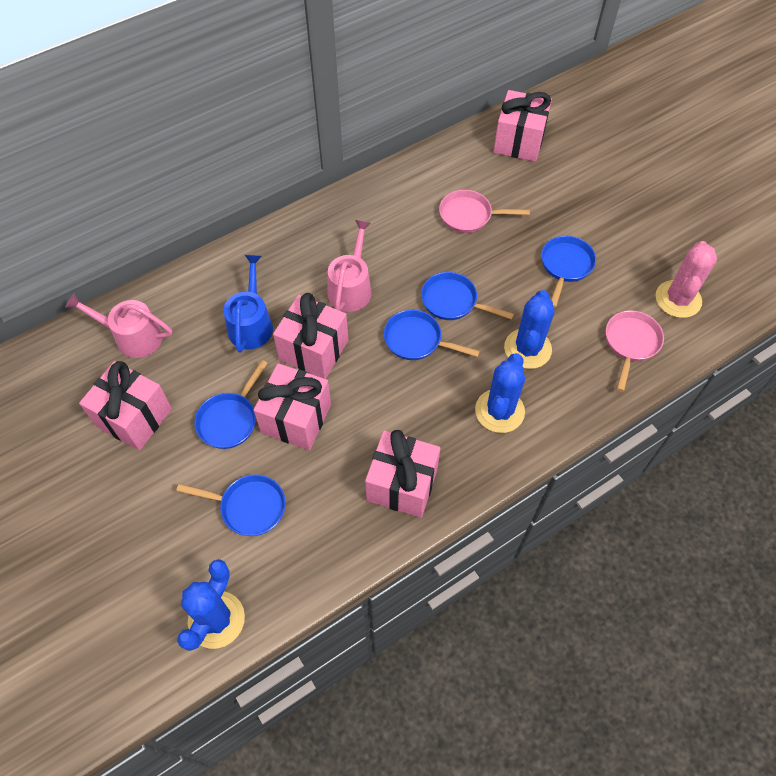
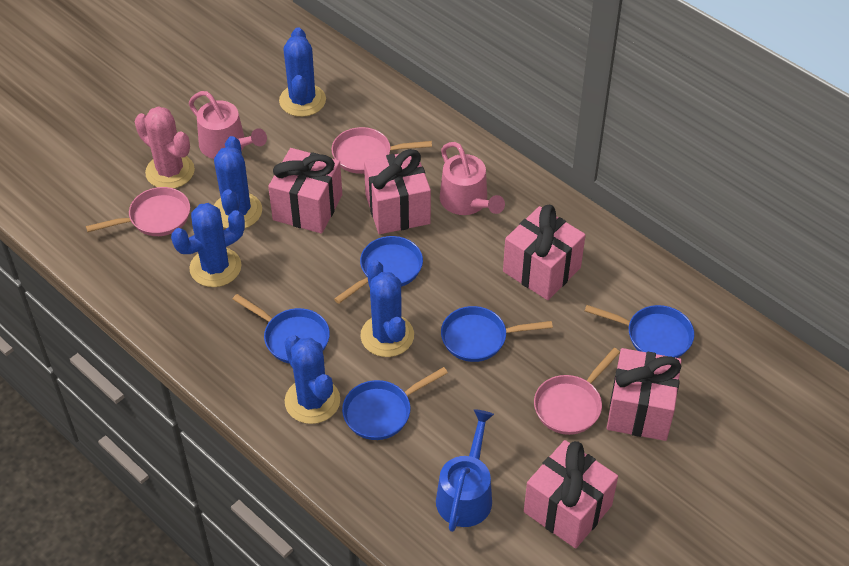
blue cactus: 3 -> 5
pink pan: 2 -> 3

